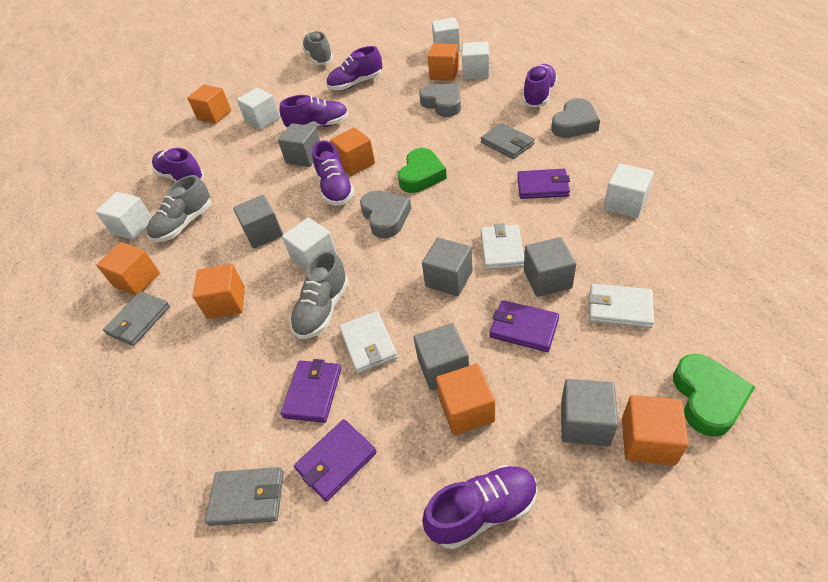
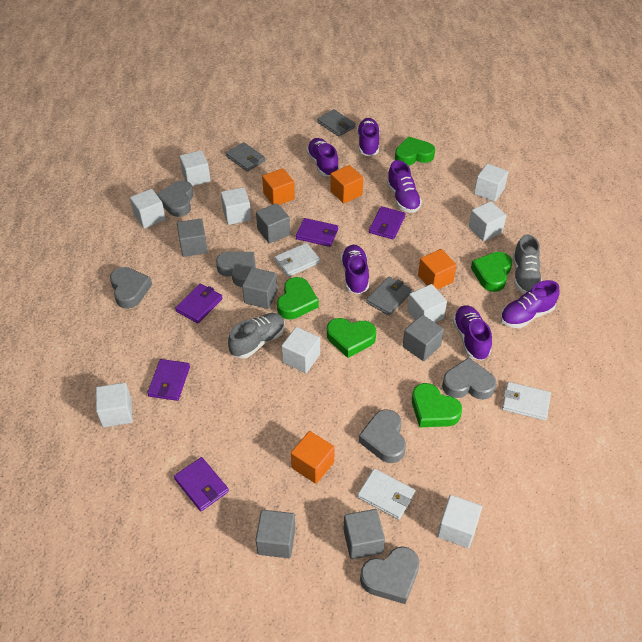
green heart: 2 -> 5
grey heart: 3 -> 6
grey shoe: 3 -> 2
orange cube: 7 -> 4
purple wallet: 4 -> 5
white cube: 6 -> 9

